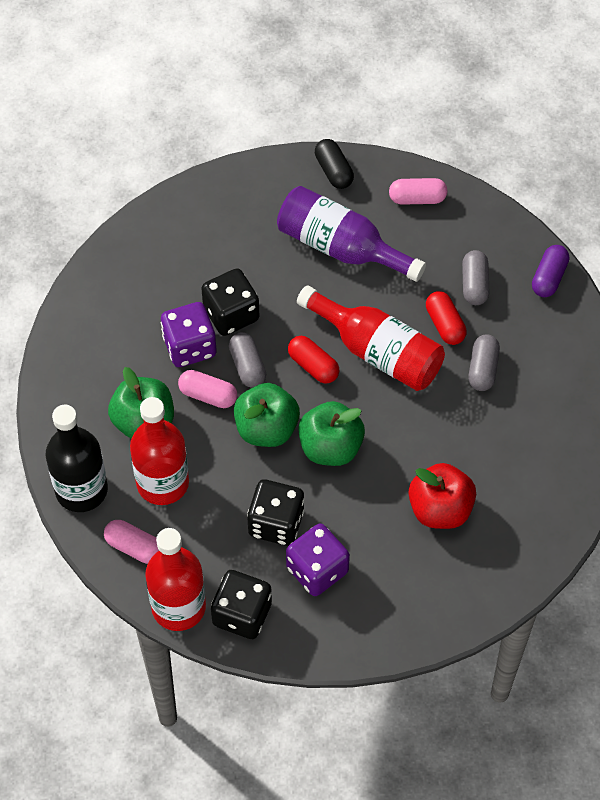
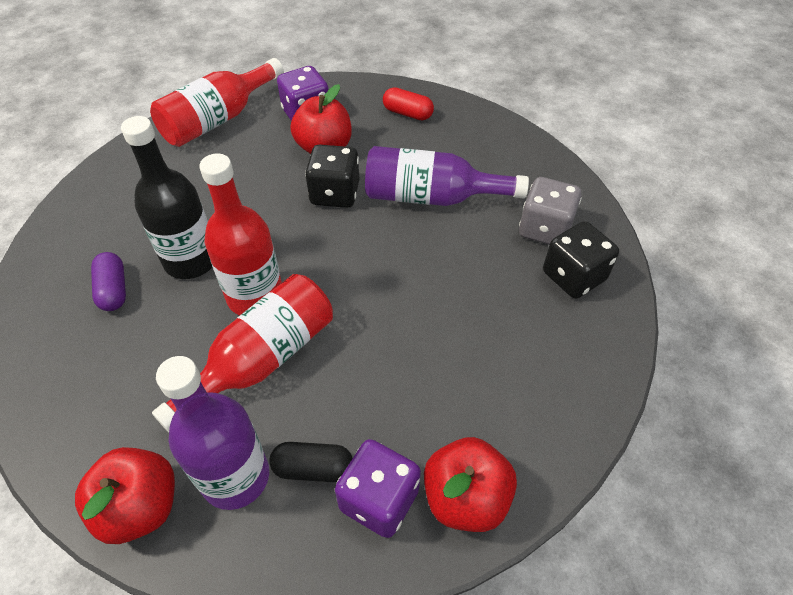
black dice: 3 -> 2
green apple: 3 -> 0
grey capsule: 3 -> 0
grey dice: 0 -> 1
pink capsule: 3 -> 0
purple bottle: 1 -> 2
red apple: 1 -> 3
red capsule: 2 -> 1

